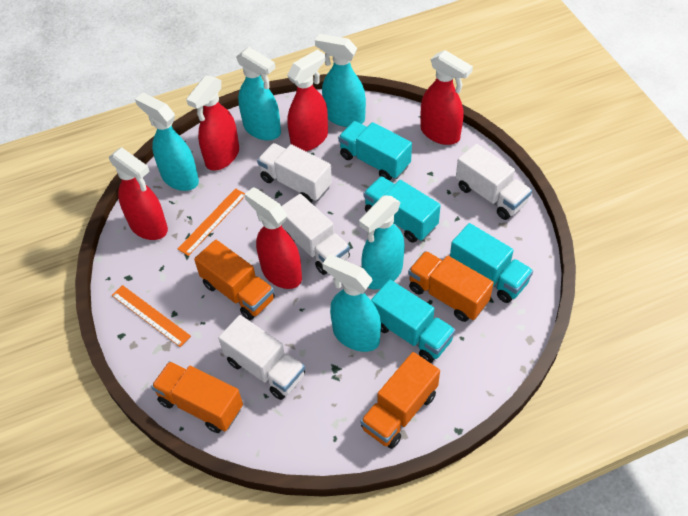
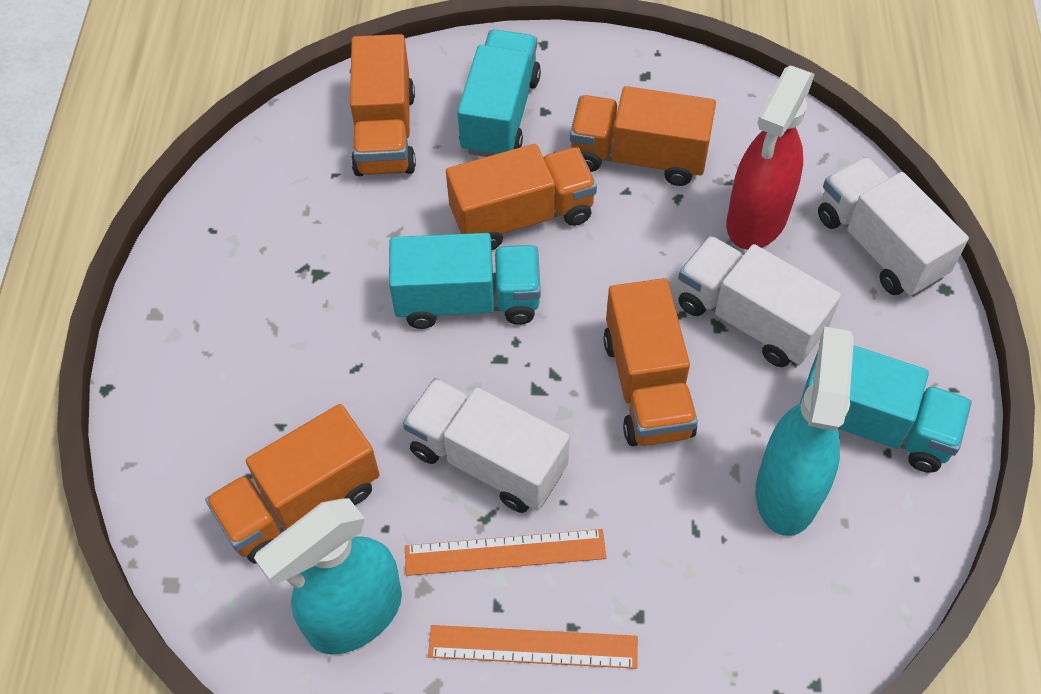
orange truck: 4 -> 5
red spray bottle: 5 -> 1
turquoise spray bottle: 5 -> 2
turquoise truck: 4 -> 3
white truck: 4 -> 3

